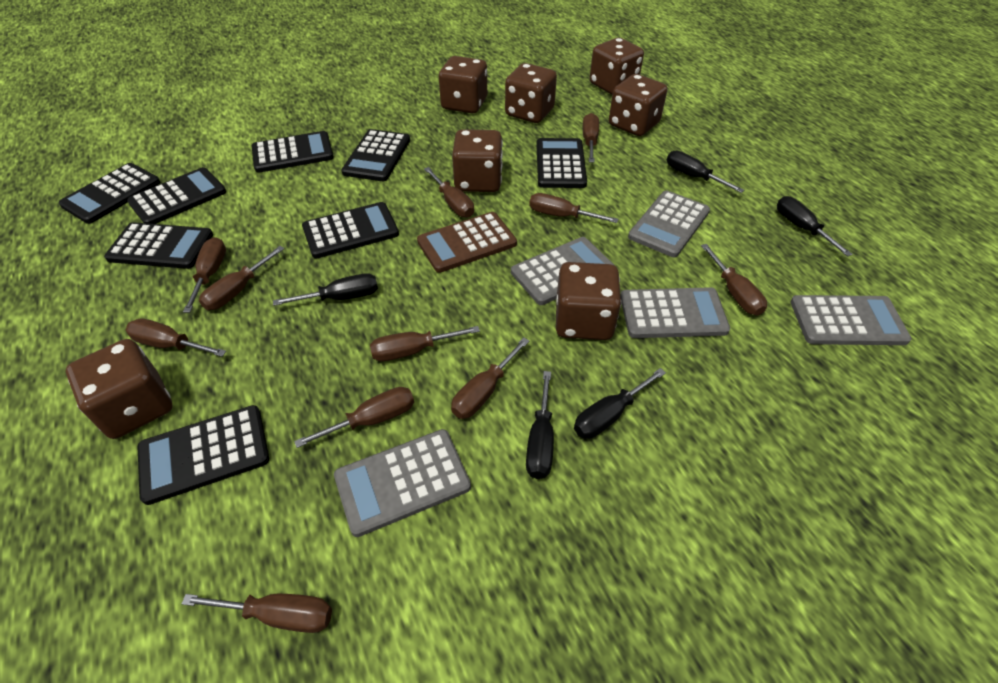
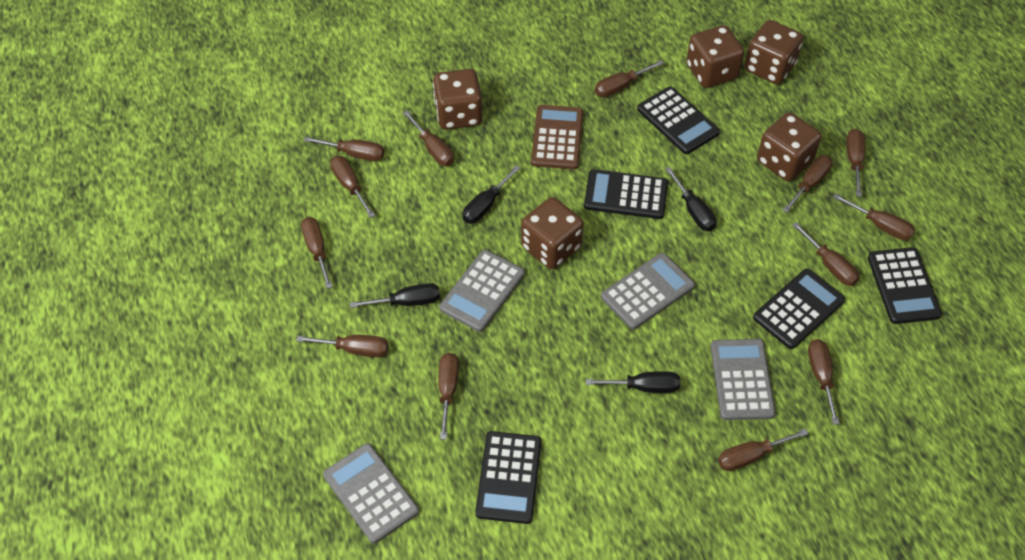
black calculator: 8 -> 5
black screwdriver: 5 -> 4
brown dice: 7 -> 5
brown screwdriver: 11 -> 13
grey calculator: 5 -> 4

